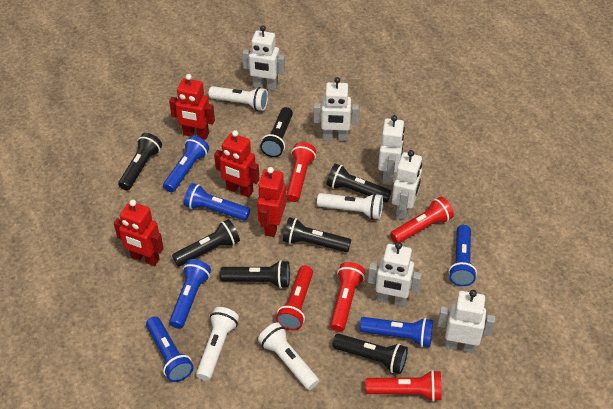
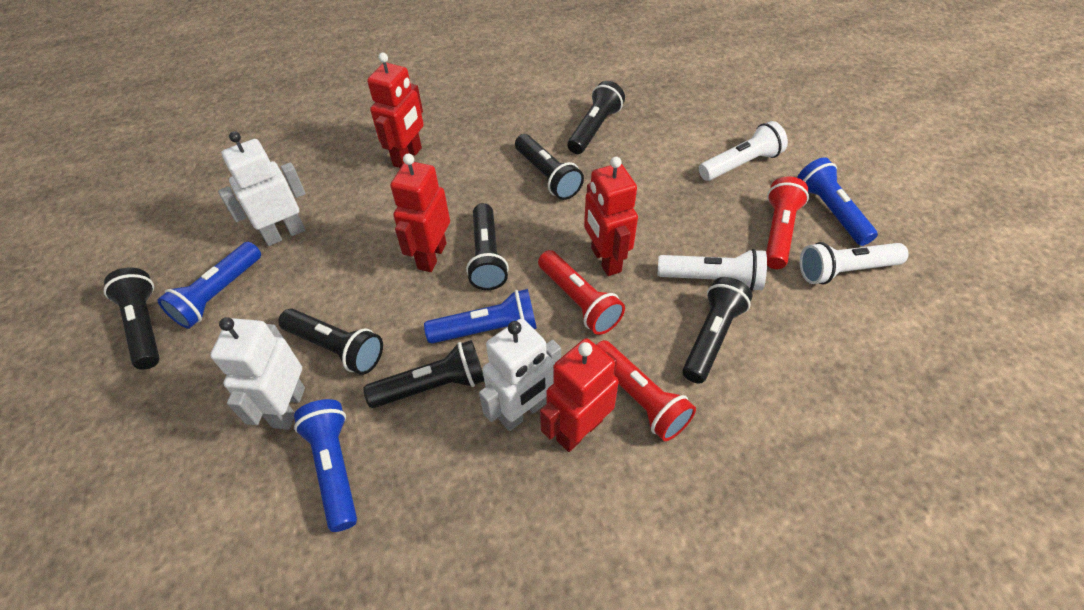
blue flashlight: 6 -> 4
red flashlight: 5 -> 3
white flashlight: 4 -> 3
white robot: 6 -> 3

